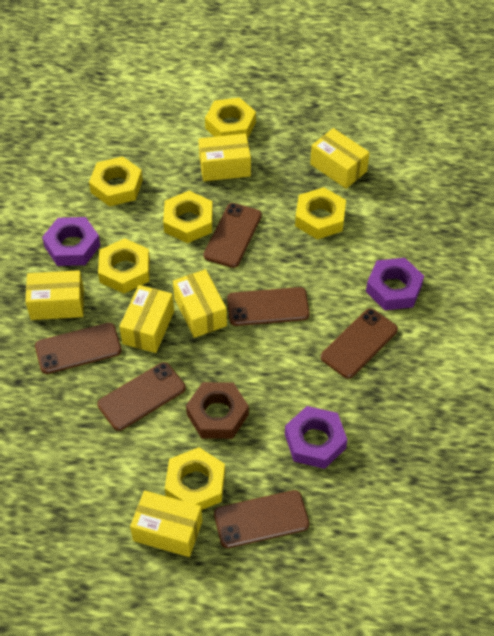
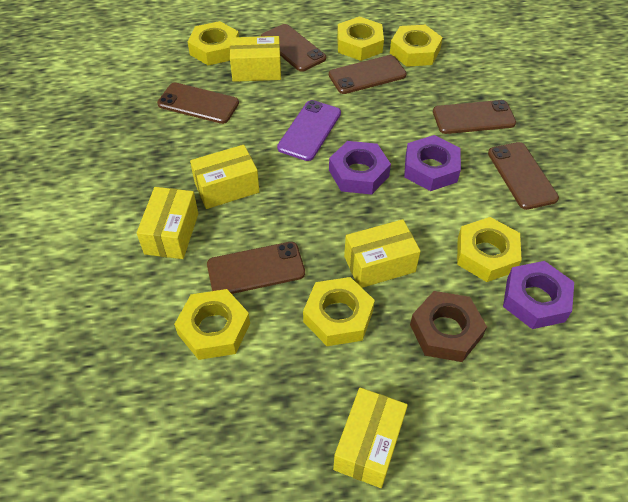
purple phone: 0 -> 1
yellow box: 6 -> 5

